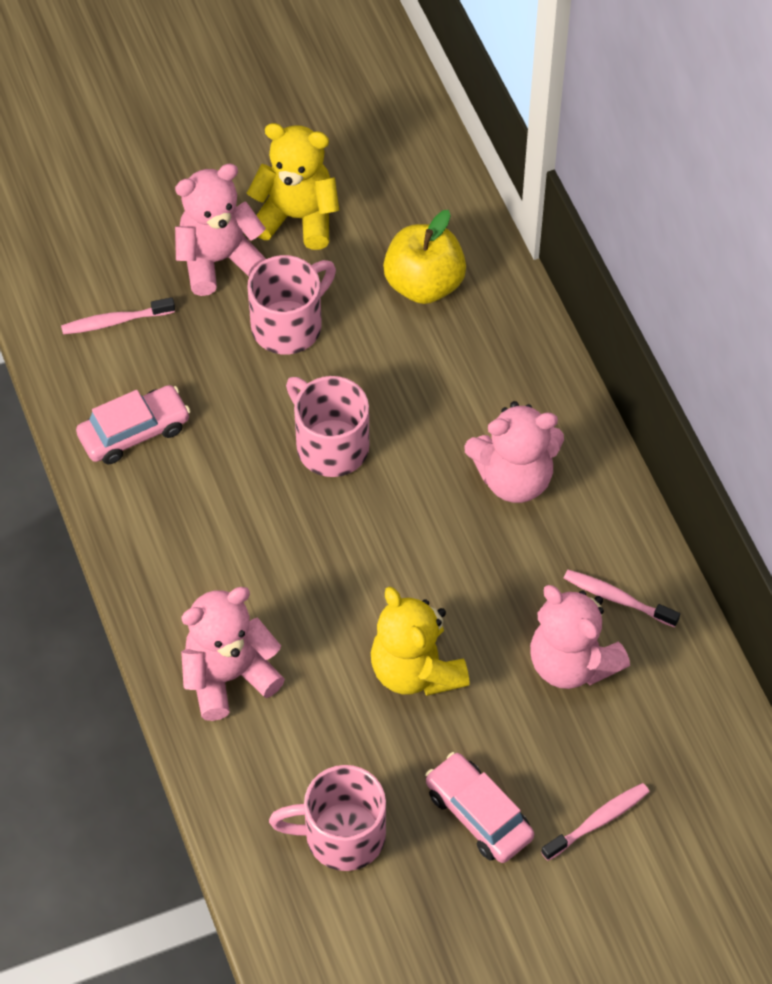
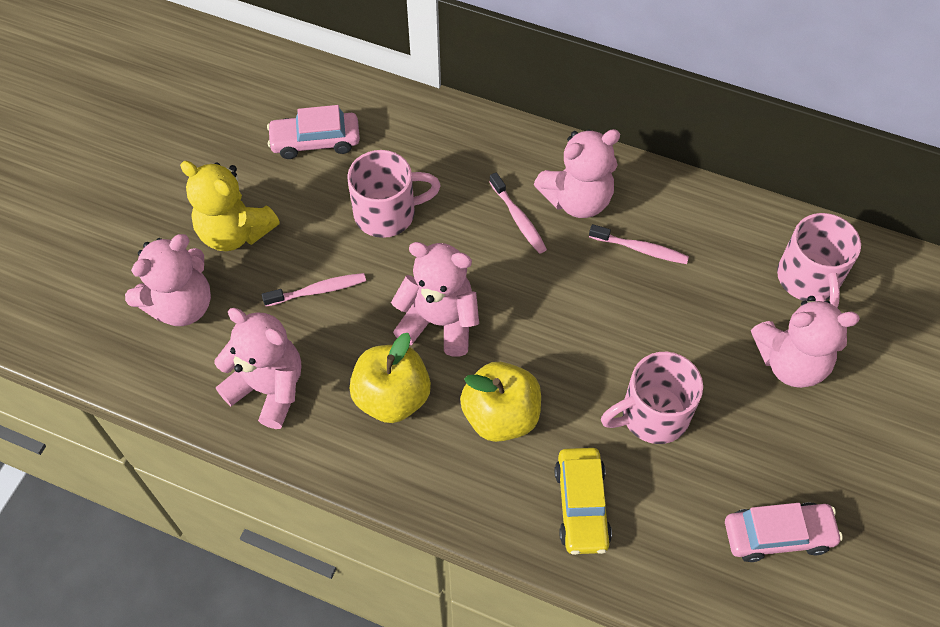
pink teddy bear: 4 -> 5
yellow apple: 1 -> 2
yellow car: 0 -> 1
yellow teddy bear: 2 -> 1

